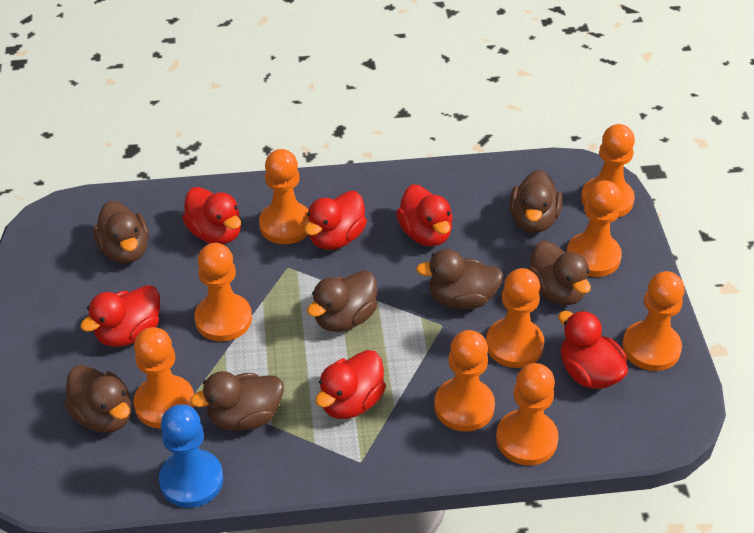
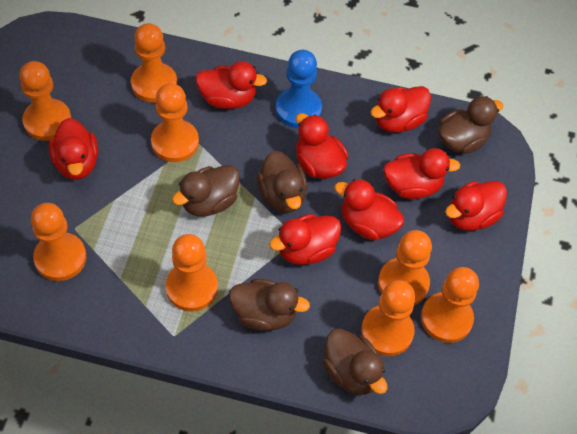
brown duck: 7 -> 5
orange pawn: 9 -> 8
red duck: 6 -> 8

